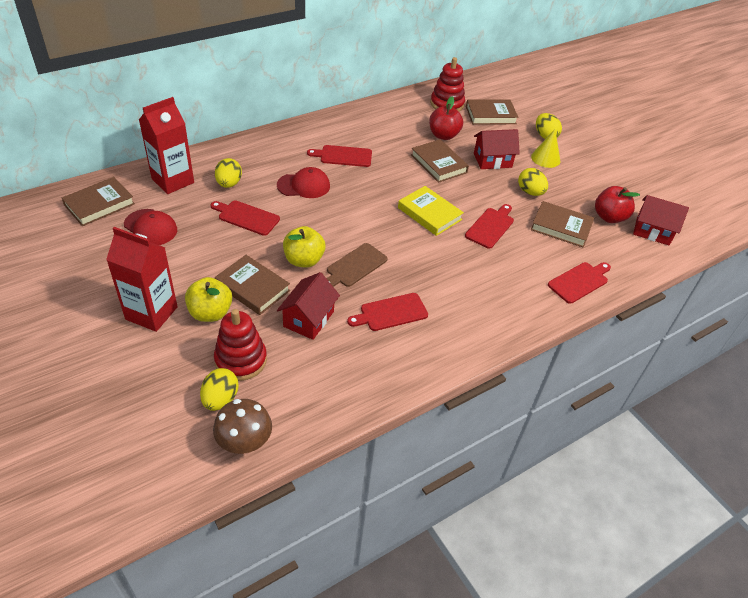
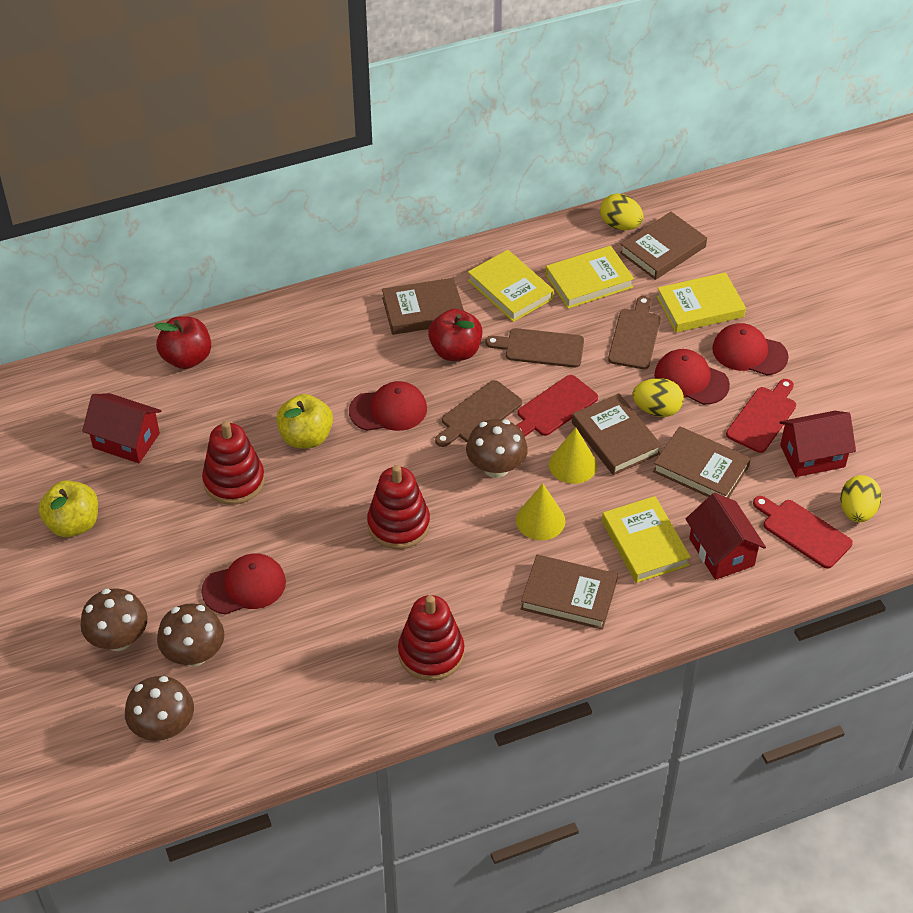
brown cutting board: 1 -> 3
brown mushroom: 1 -> 4
red cap: 2 -> 4
red carton: 2 -> 0
red cutting board: 5 -> 3
red stacking toy: 2 -> 3
yellow book: 1 -> 4
yellow cone: 1 -> 2
yellow egg: 4 -> 3

